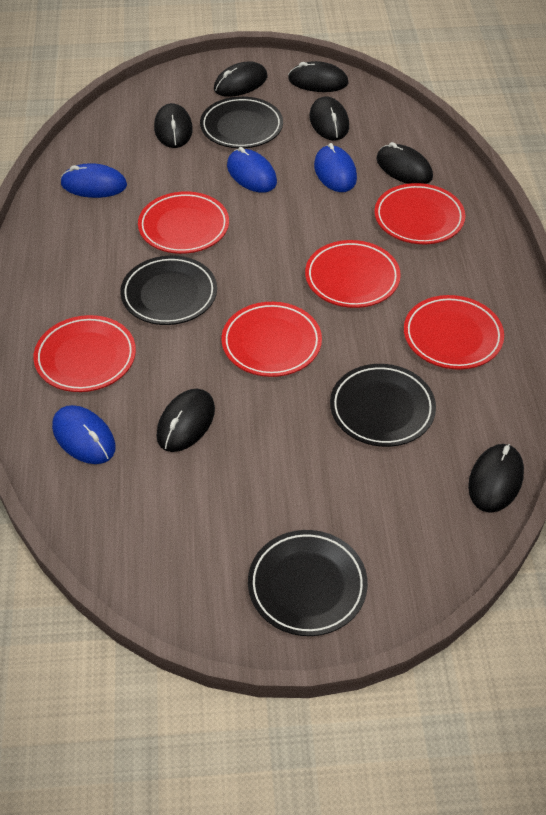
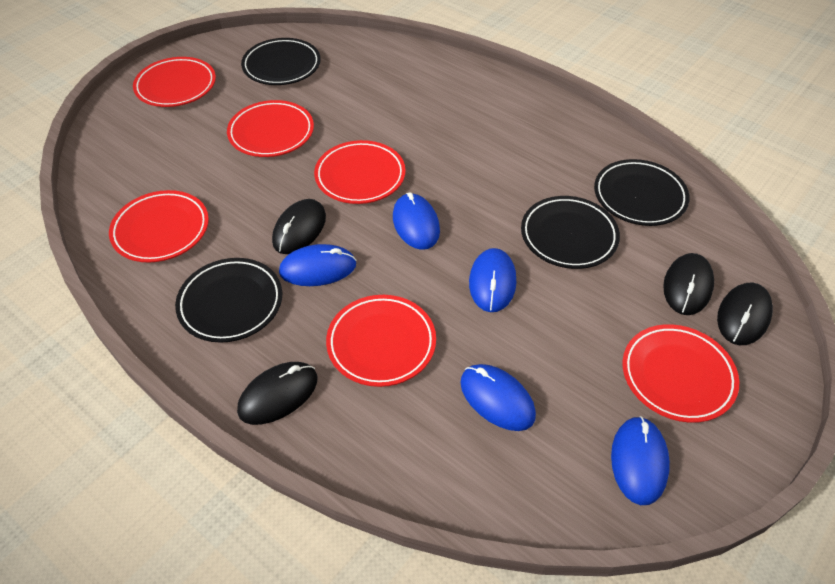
black mouse: 7 -> 4
blue mouse: 4 -> 5

